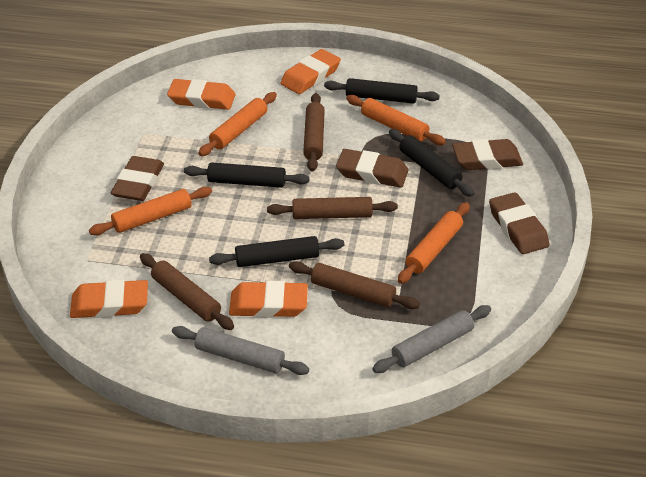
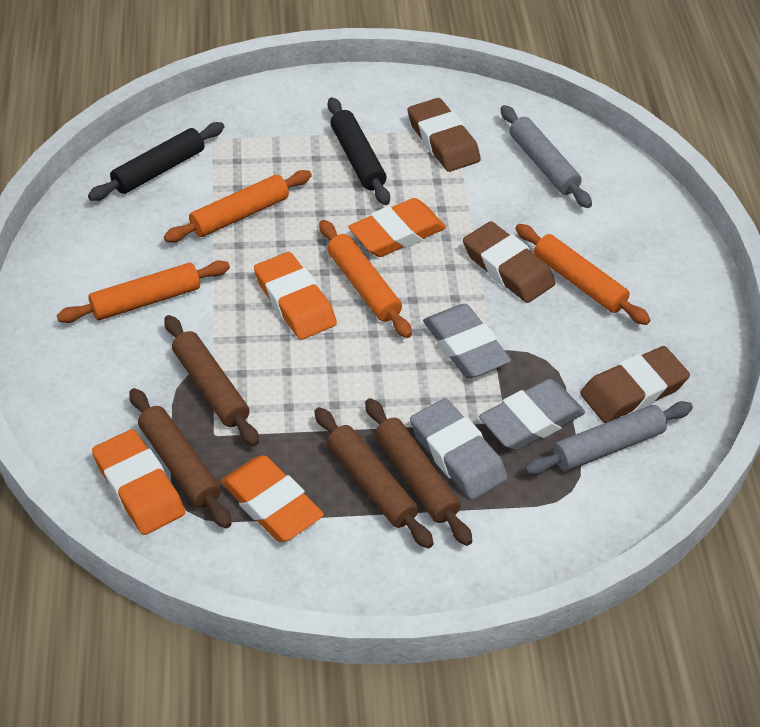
black rolling pin: 4 -> 2
brown eraser: 4 -> 3
grey eraser: 0 -> 3

